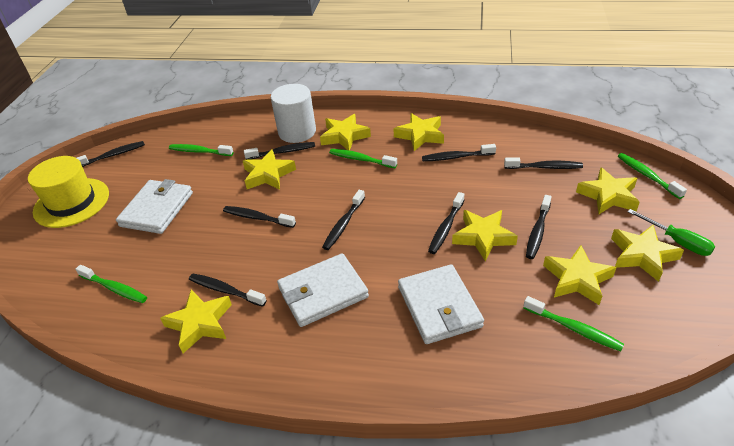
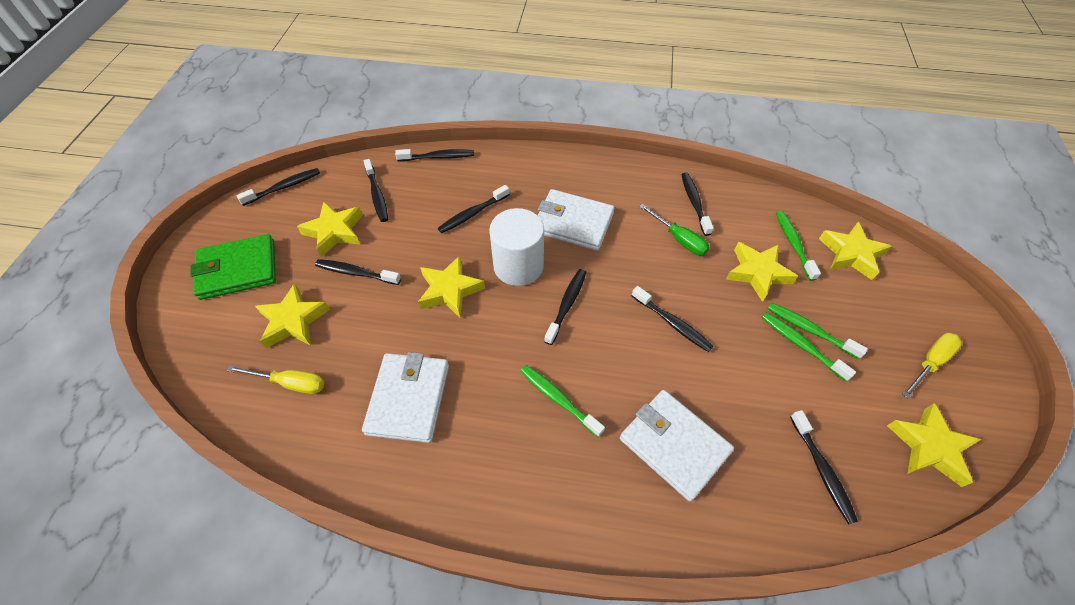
green toothbrush: 5 -> 4
green wallet: 0 -> 1
yellow hat: 1 -> 0
yellow screwdriver: 0 -> 2
yellow star: 8 -> 6

